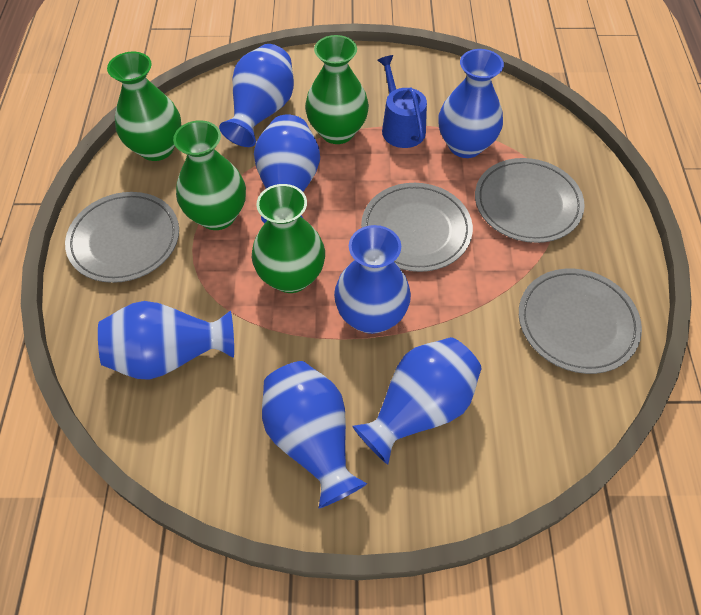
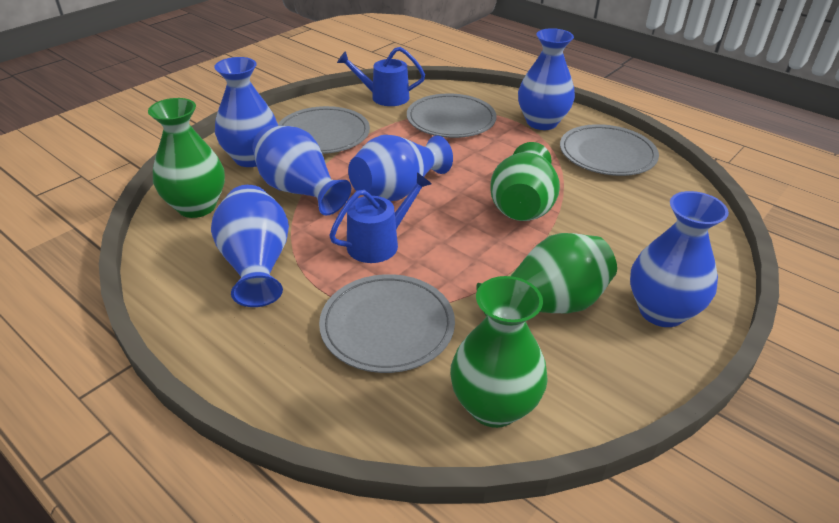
blue vase: 7 -> 6
blue watering can: 1 -> 2

